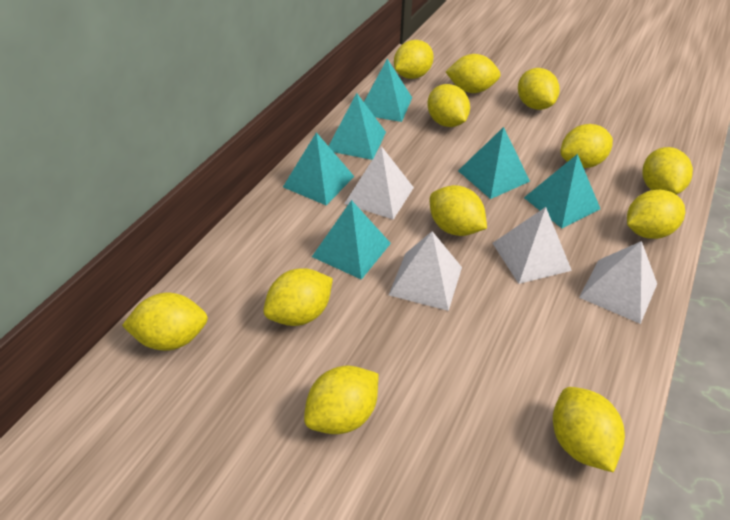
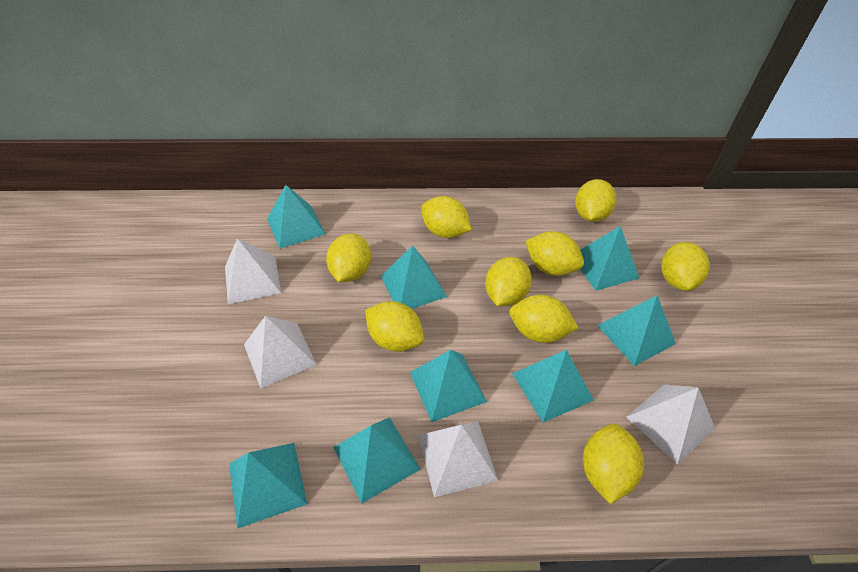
turquoise pyramid: 6 -> 8
yellow lemon: 12 -> 9

